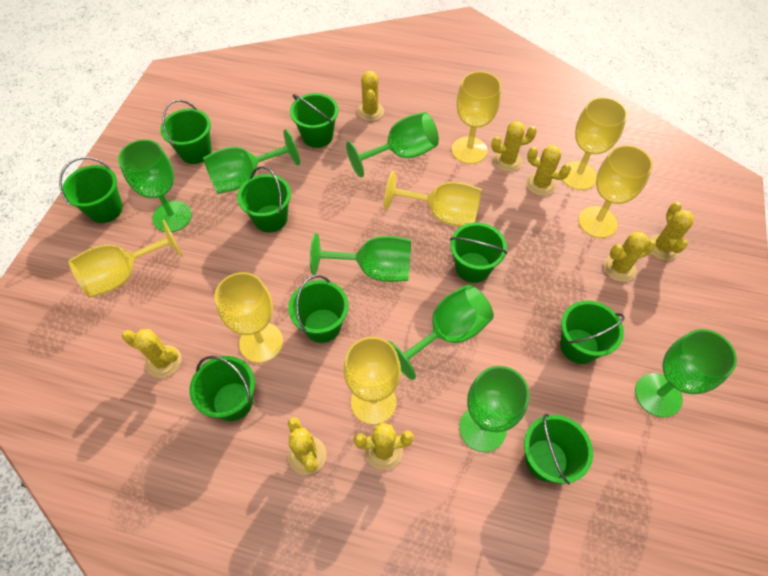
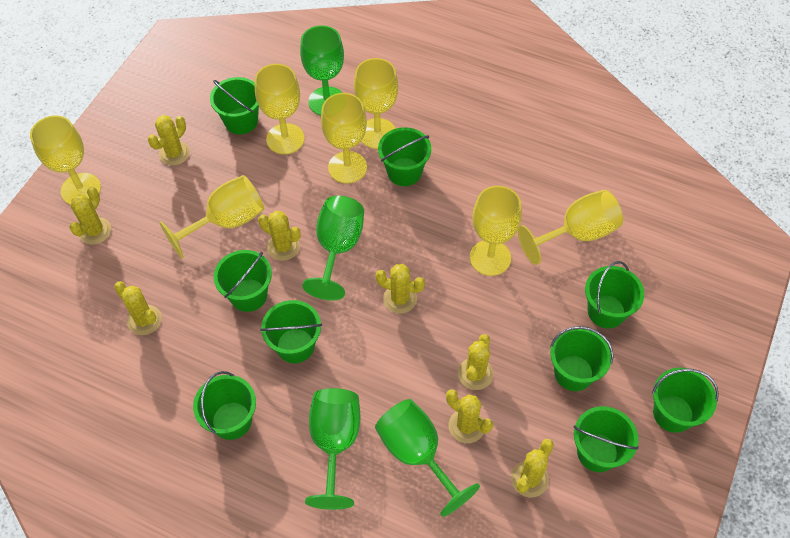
green goblet: 7 -> 4

